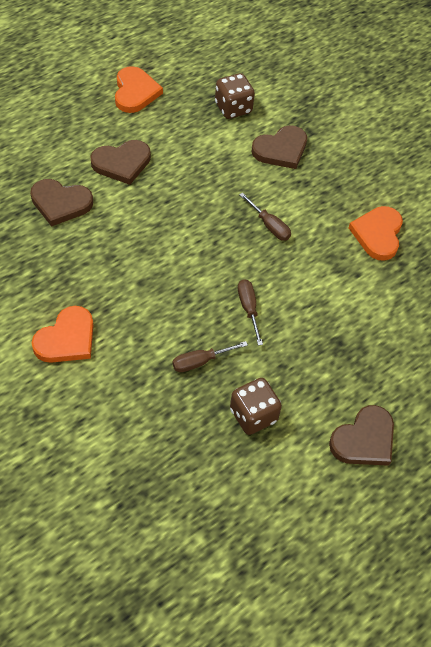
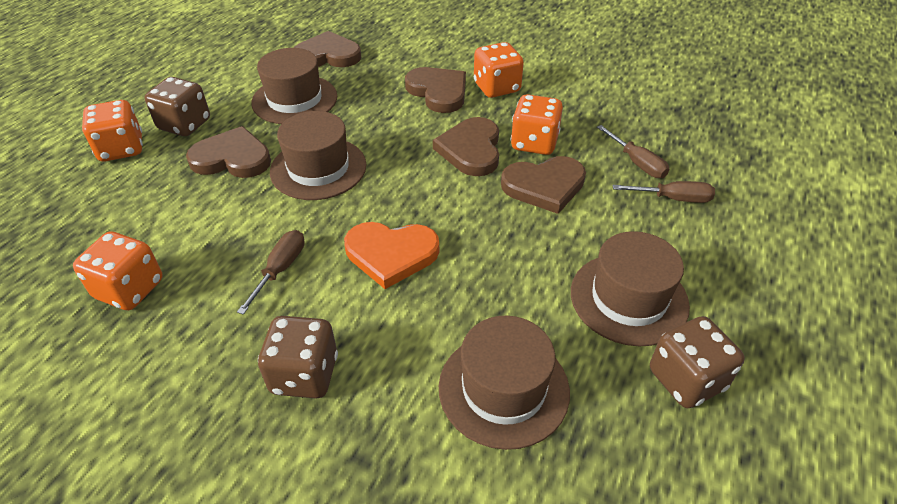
brown dice: 2 -> 3
brown hat: 0 -> 4
brown heart: 4 -> 5
orange dice: 0 -> 4
orange heart: 3 -> 1

